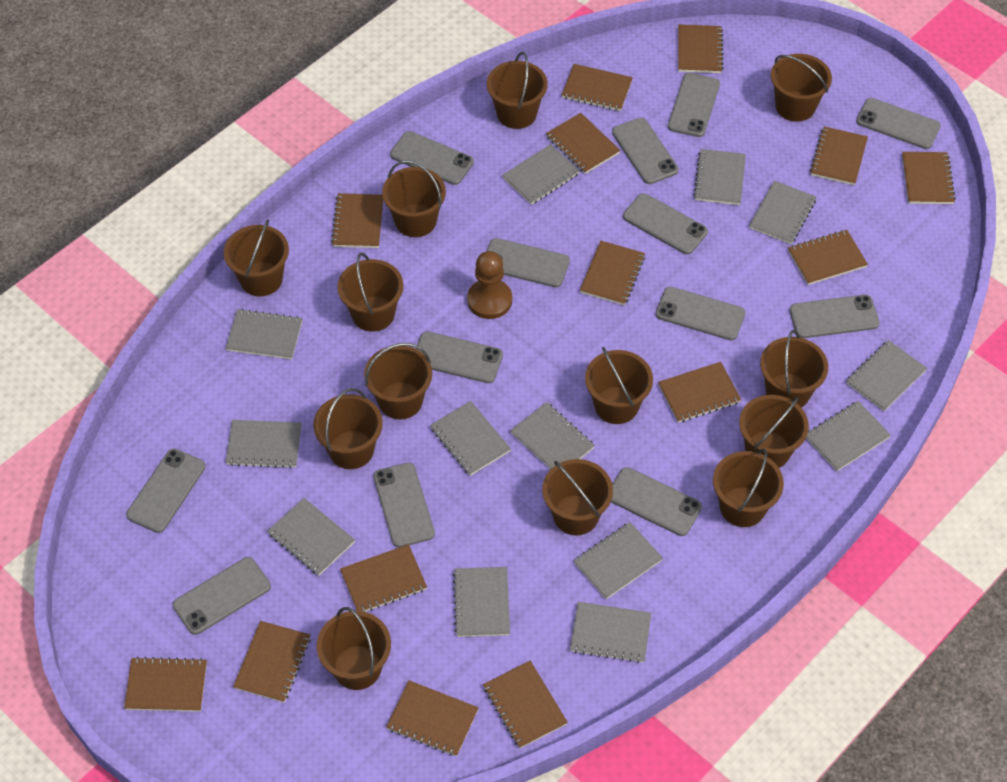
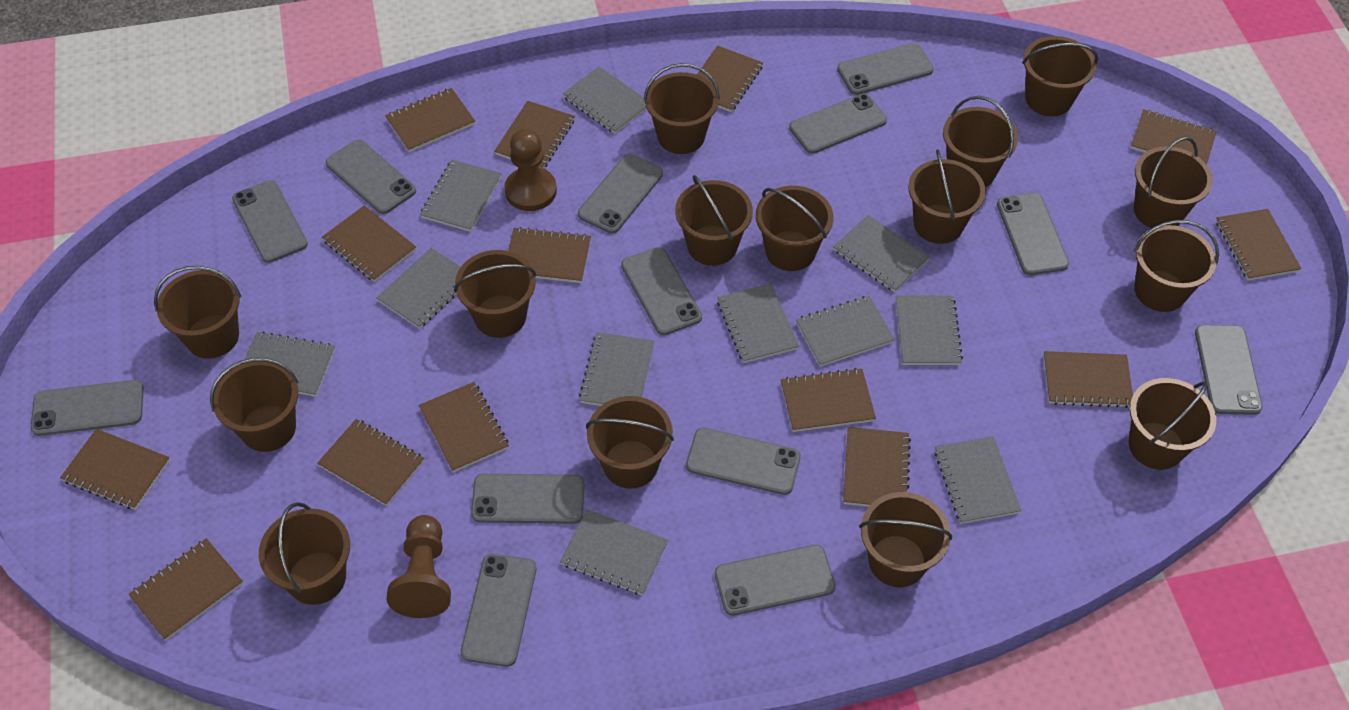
brown bucket: 13 -> 15
brown pawn: 1 -> 2
grey notebook: 13 -> 11

